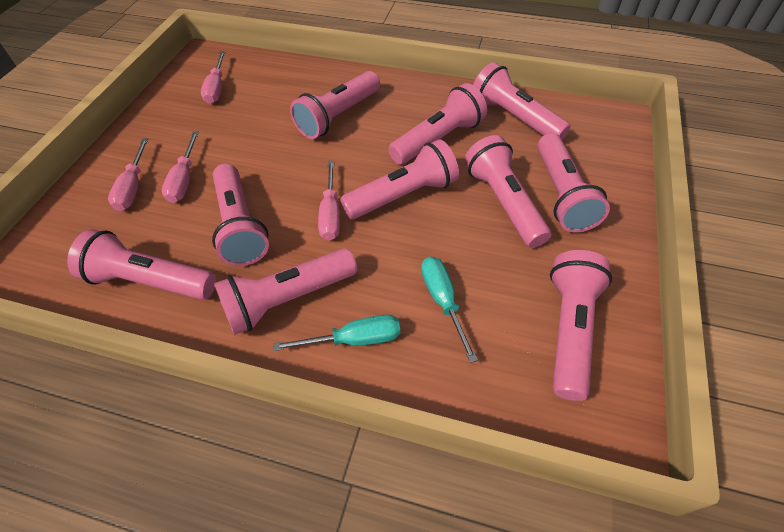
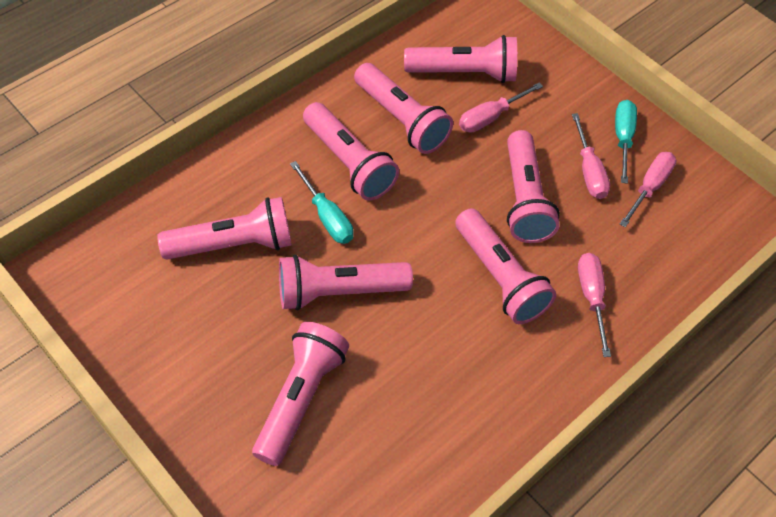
pink flashlight: 10 -> 8

